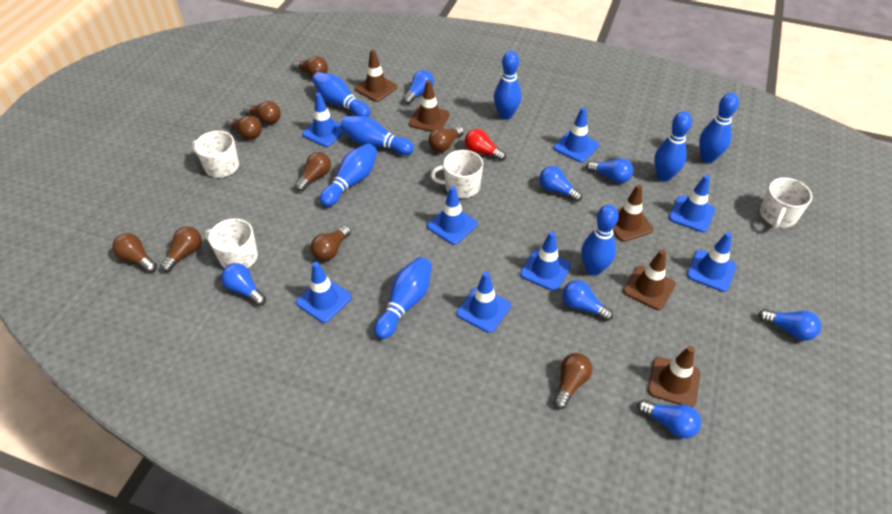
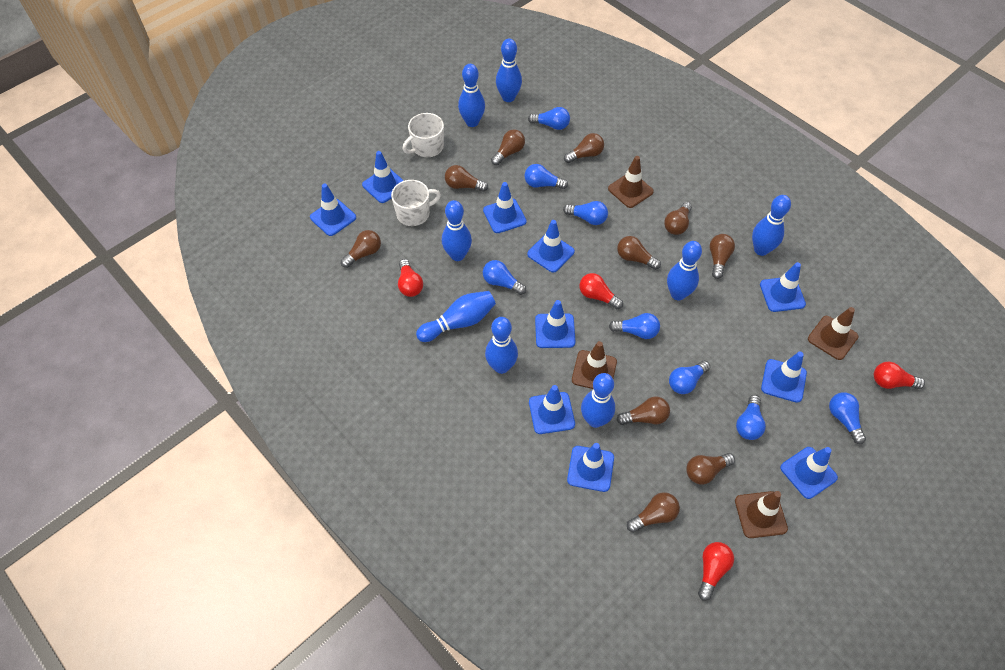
blue light bulb: 7 -> 8
blue traffic cone: 8 -> 10
brown light bulb: 9 -> 10
brown traffic cone: 5 -> 4
red light bulb: 1 -> 4
white mug: 4 -> 2

